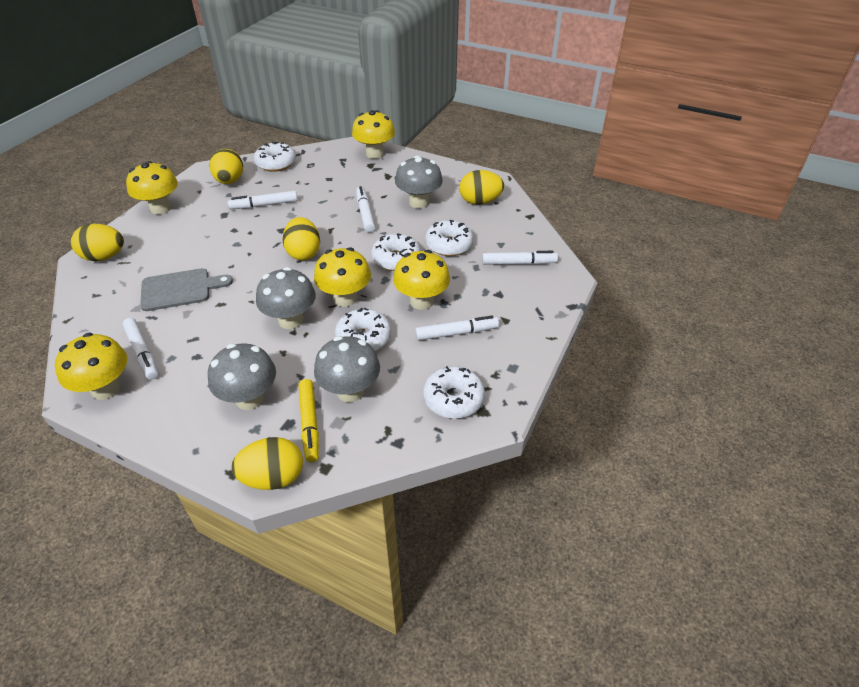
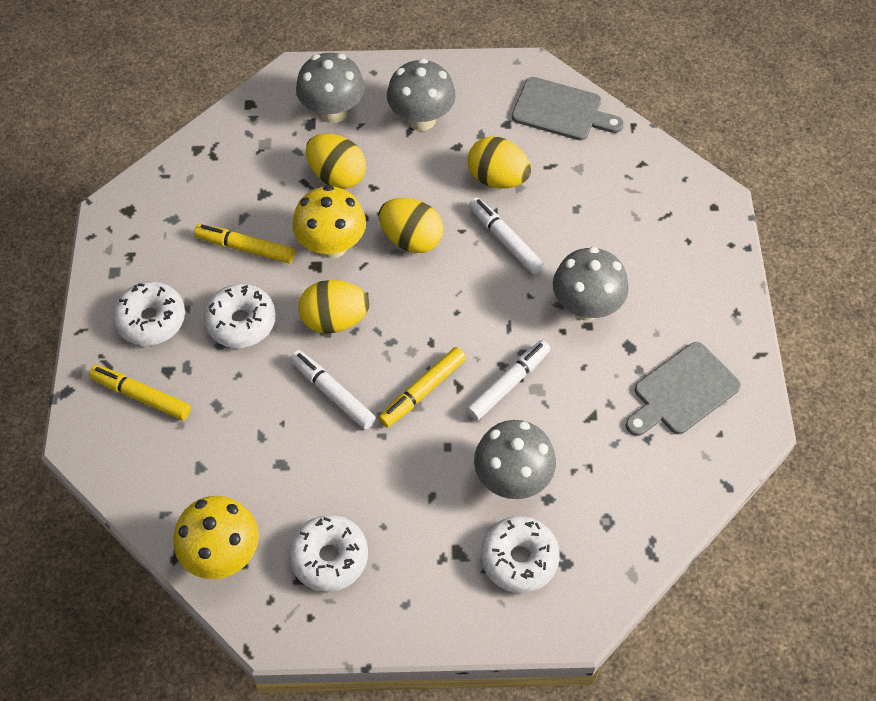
grey cutting board: 1 -> 2
white donut: 5 -> 4
white marker: 5 -> 3
yellow egg: 5 -> 4
yellow marker: 1 -> 3
yellow mushroom: 5 -> 2

